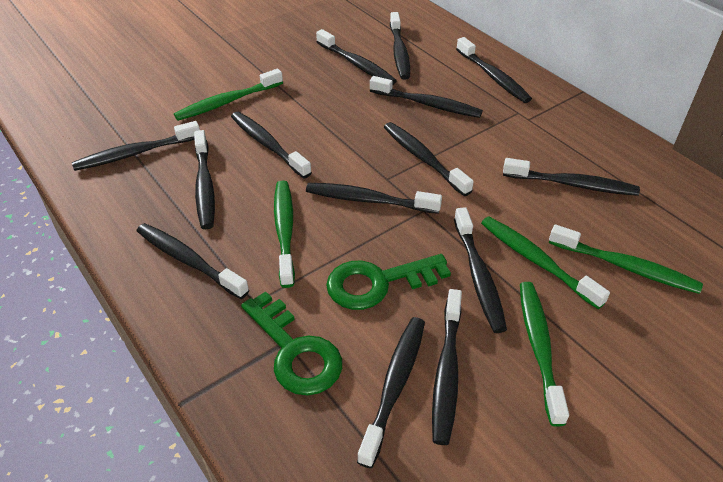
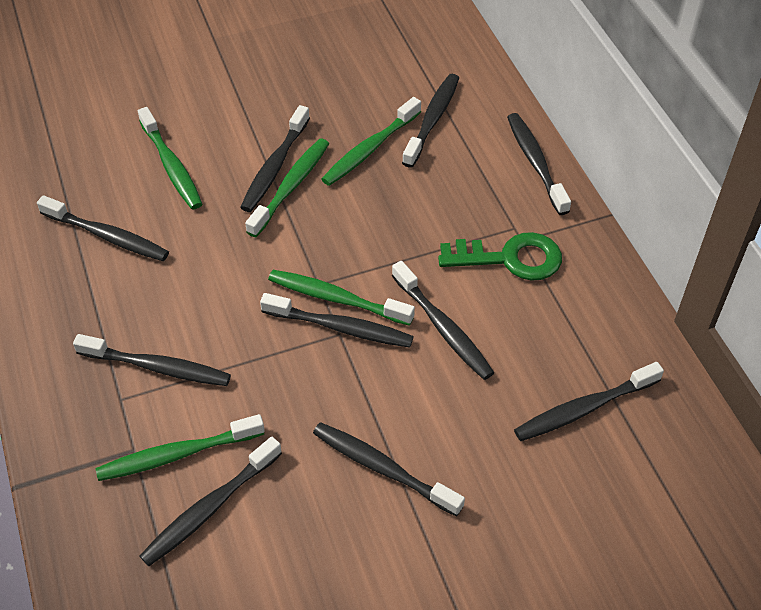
black toothbrush: 14 -> 10
green key: 2 -> 1

